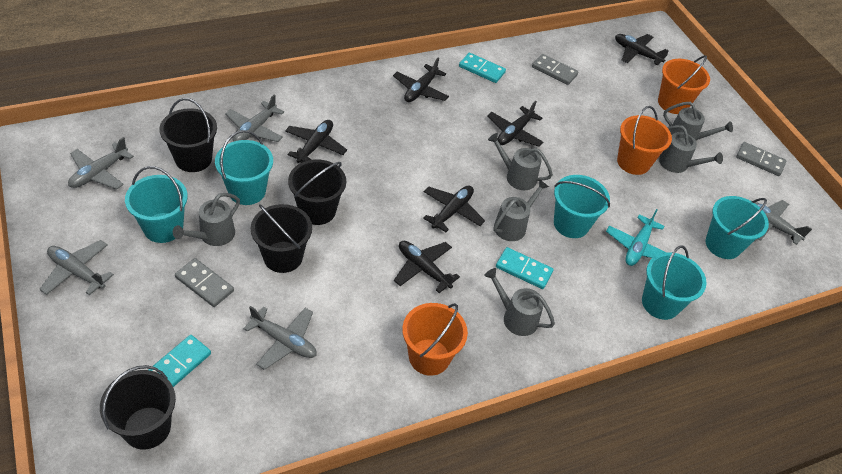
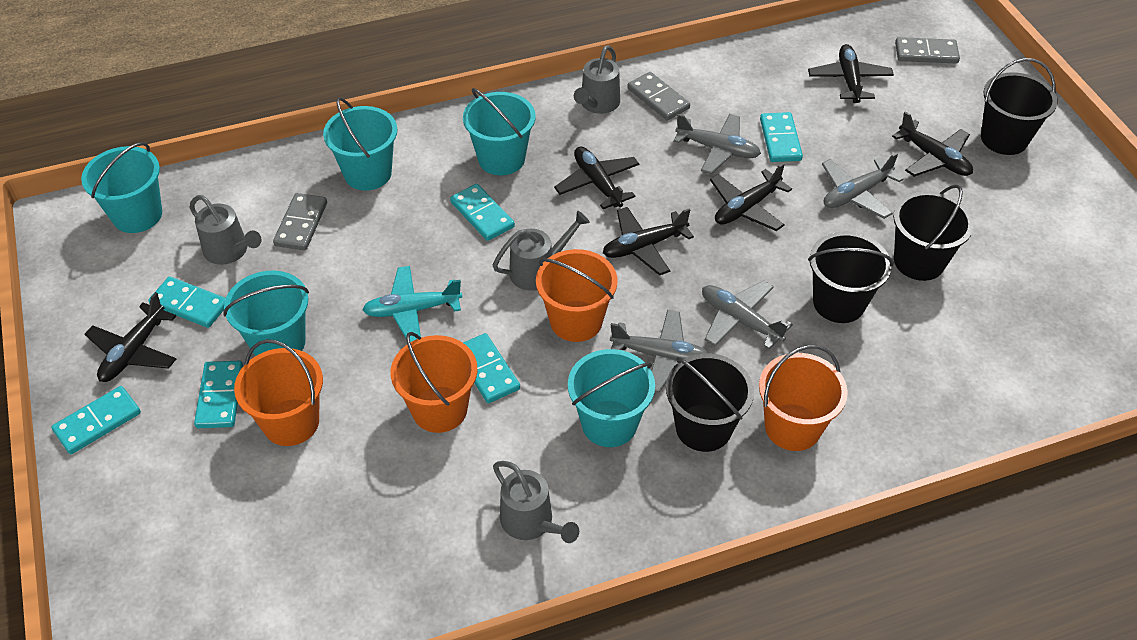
grey plane: 5 -> 4
grey watering can: 6 -> 4
orange bucket: 3 -> 4
turquoise domino: 3 -> 6

